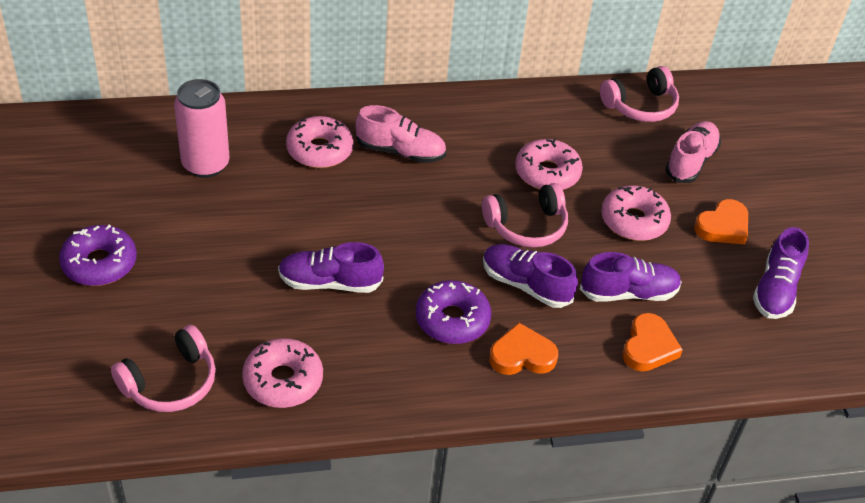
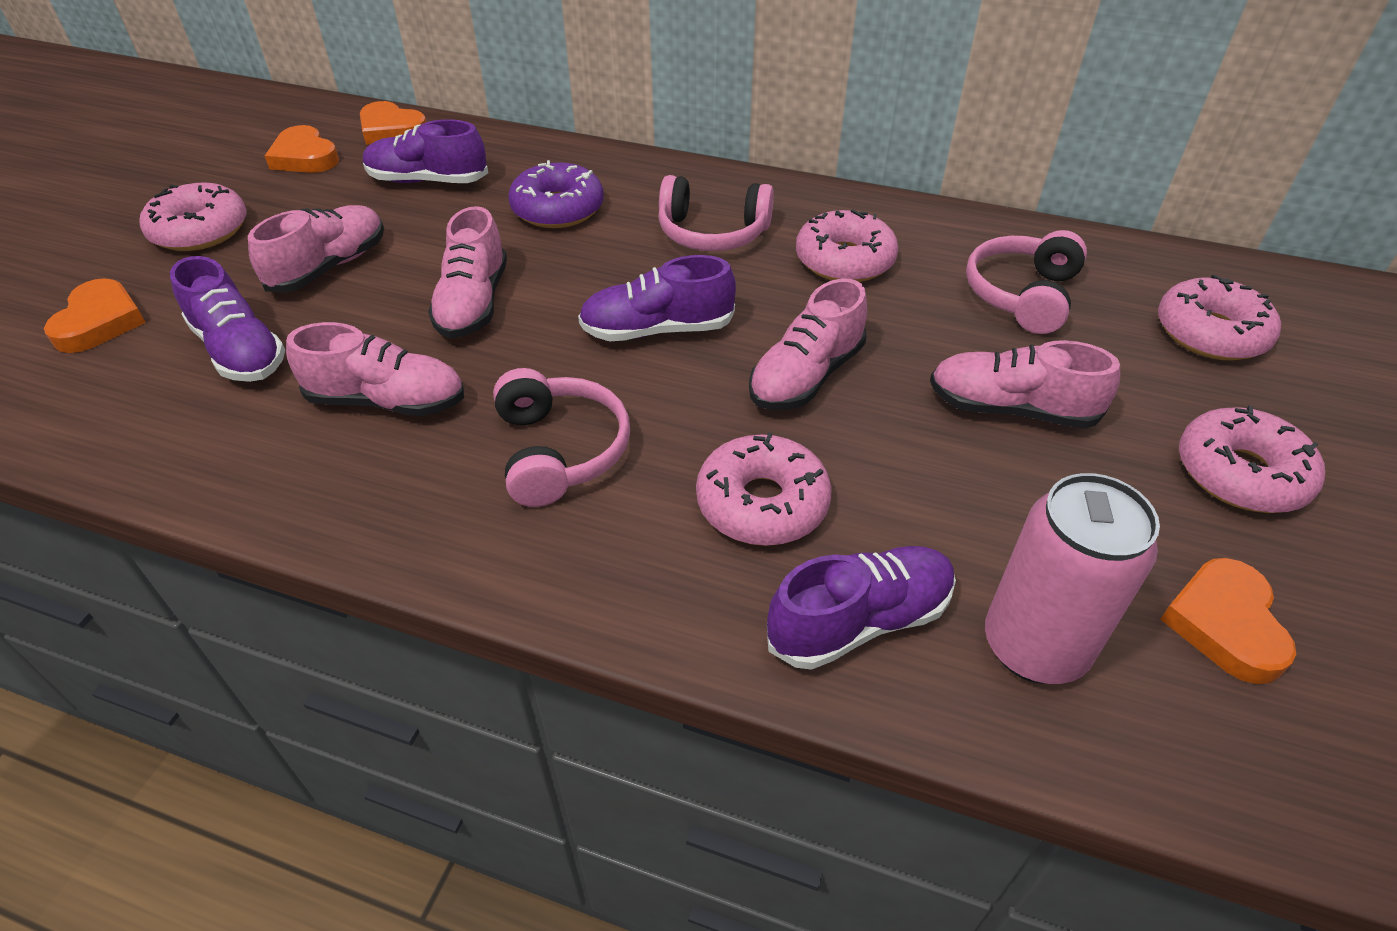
orange heart: 3 -> 4
pink donut: 4 -> 5
pink shoe: 2 -> 5
purple donut: 2 -> 1

